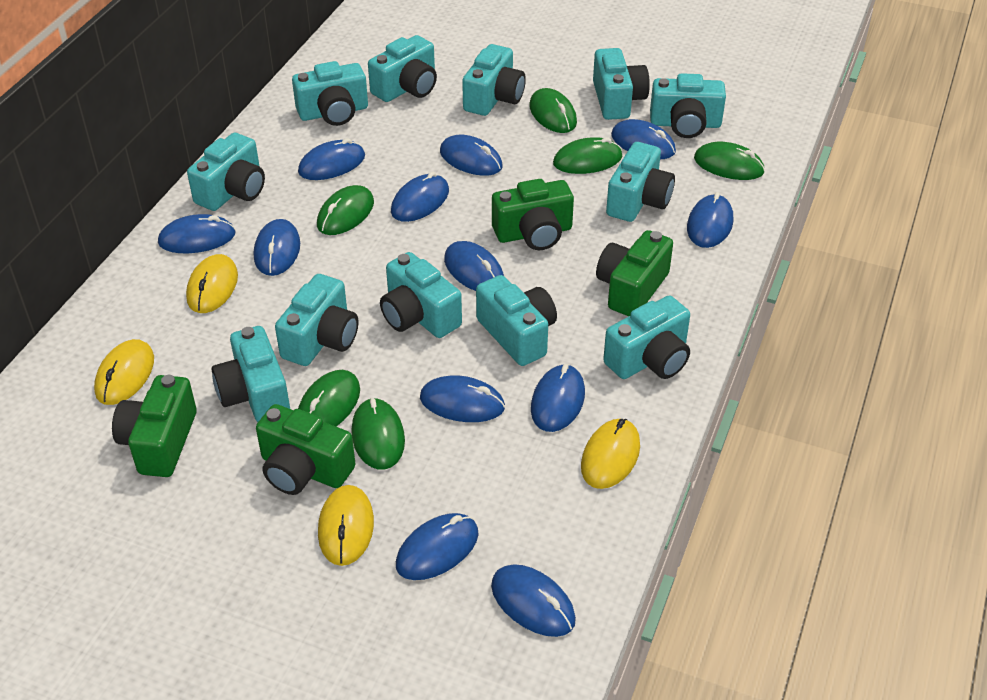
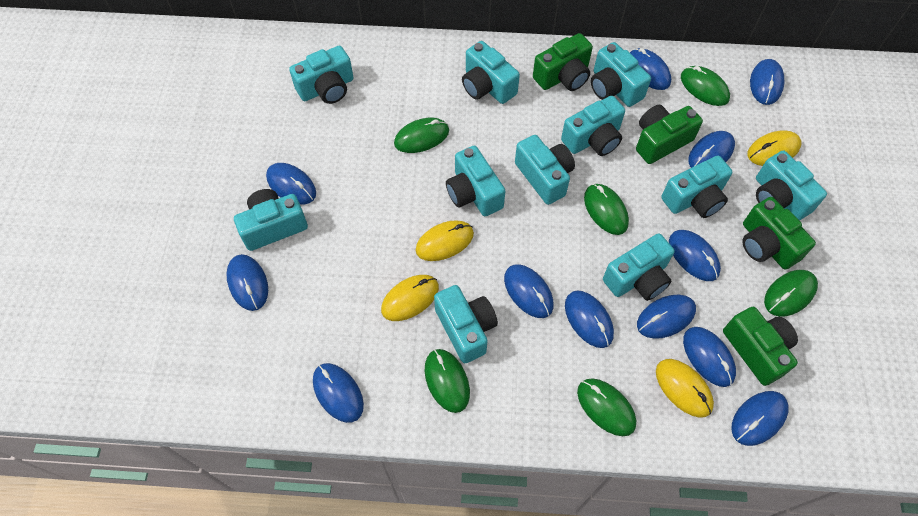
turquoise camera: 12 -> 11

